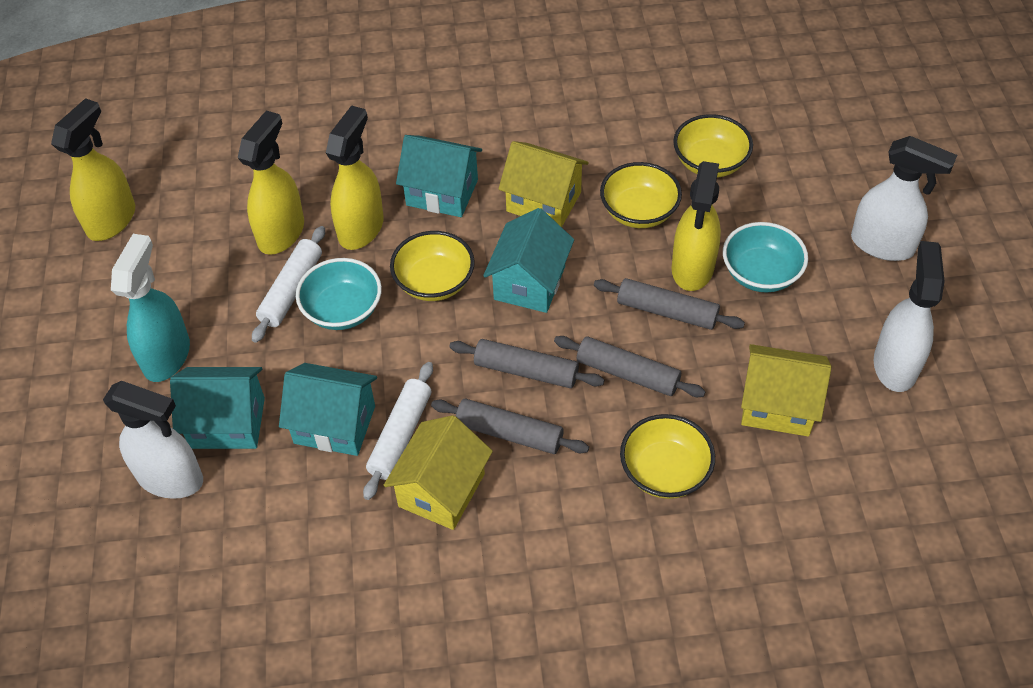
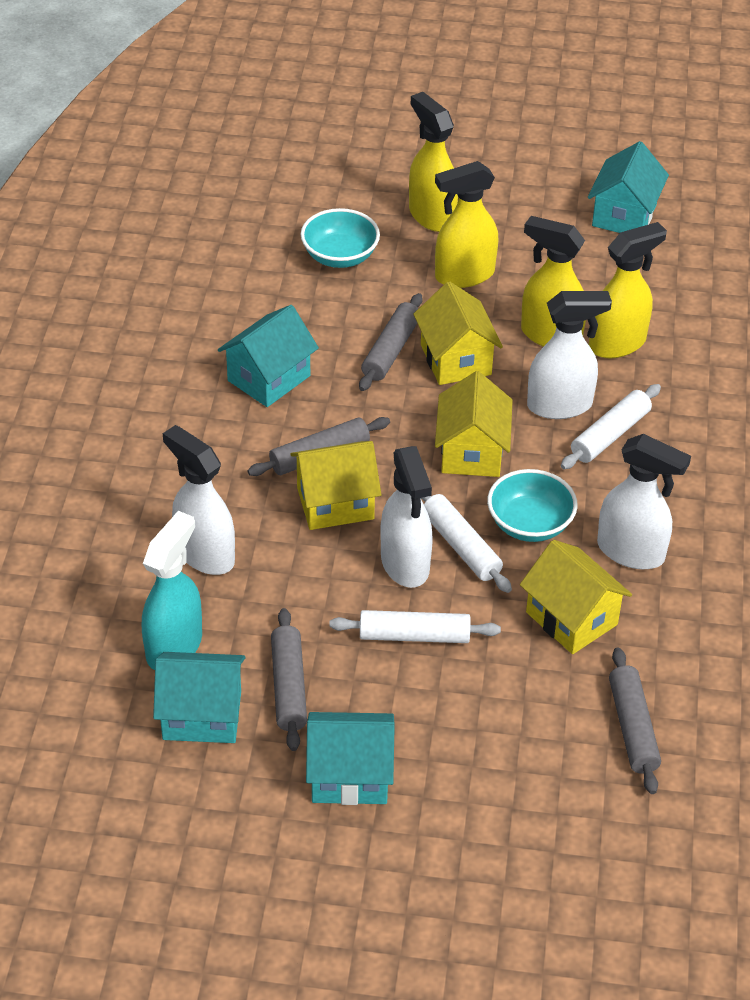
white rolling pin: 2 -> 3
white spray bottle: 3 -> 4
yellow bowl: 4 -> 0
yellow house: 3 -> 4

